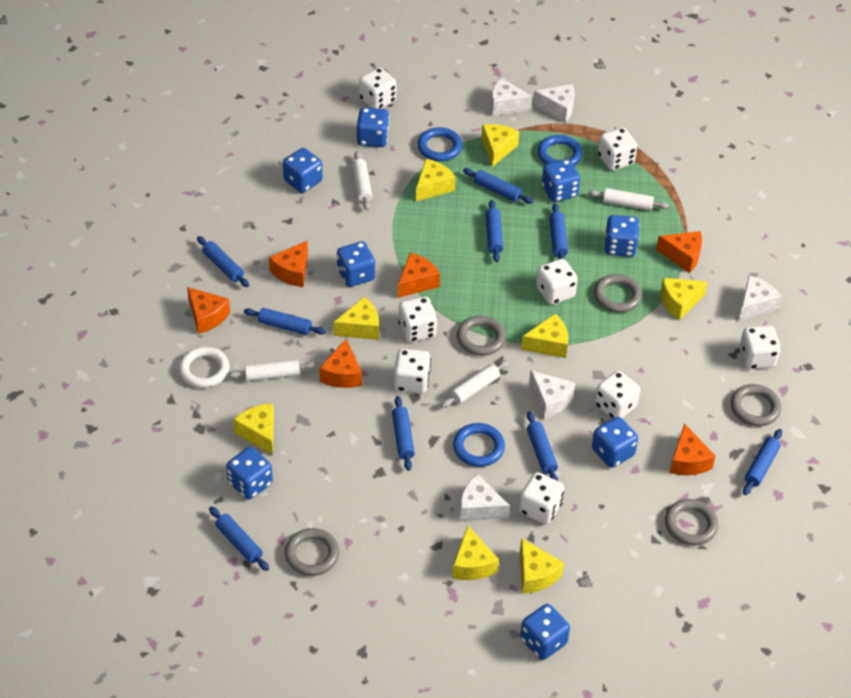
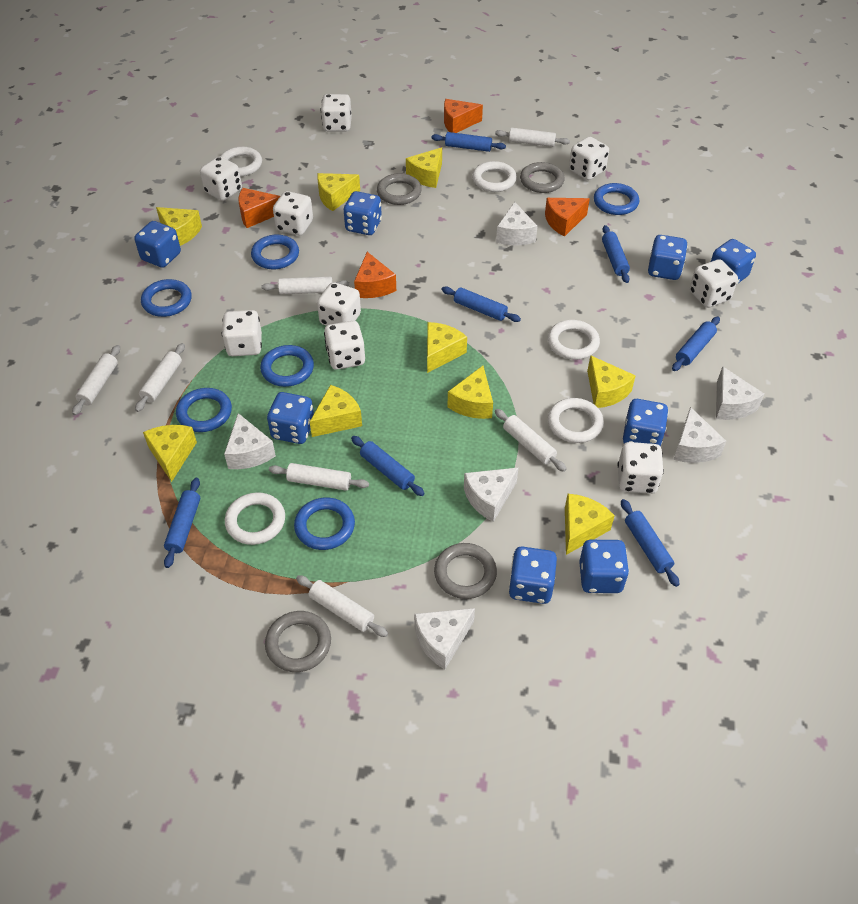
blue ring: 3 -> 6
blue rolling pin: 9 -> 7
grey ring: 5 -> 4
orange cheese: 6 -> 4
white cheese: 5 -> 6
white dice: 8 -> 9
white ring: 1 -> 5
white rolling pin: 4 -> 7
yellow cheese: 8 -> 9

